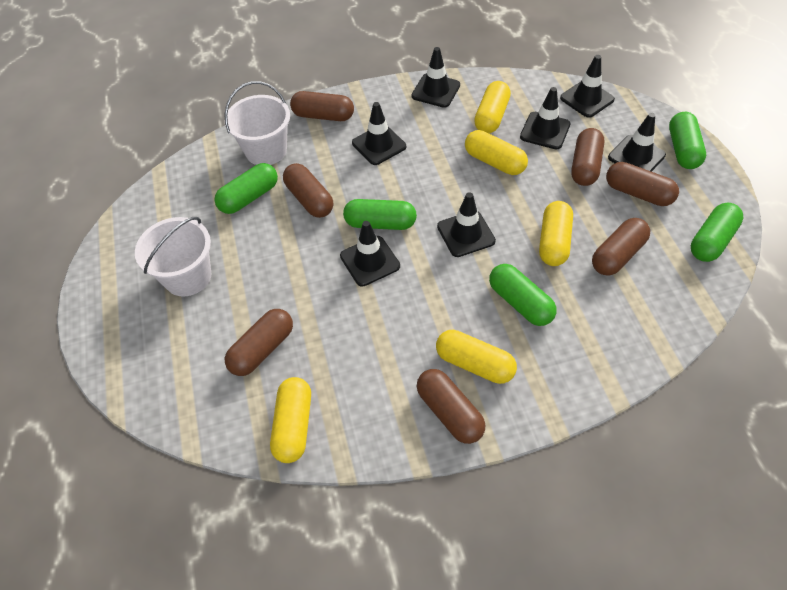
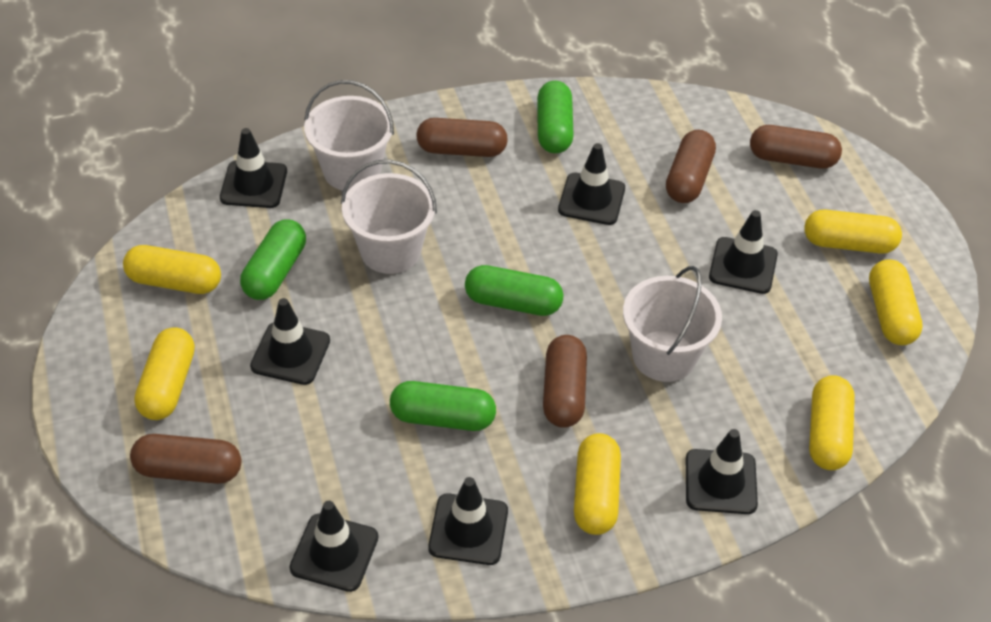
brown capsule: 7 -> 5
green capsule: 5 -> 4
white bucket: 2 -> 3
yellow capsule: 5 -> 6

